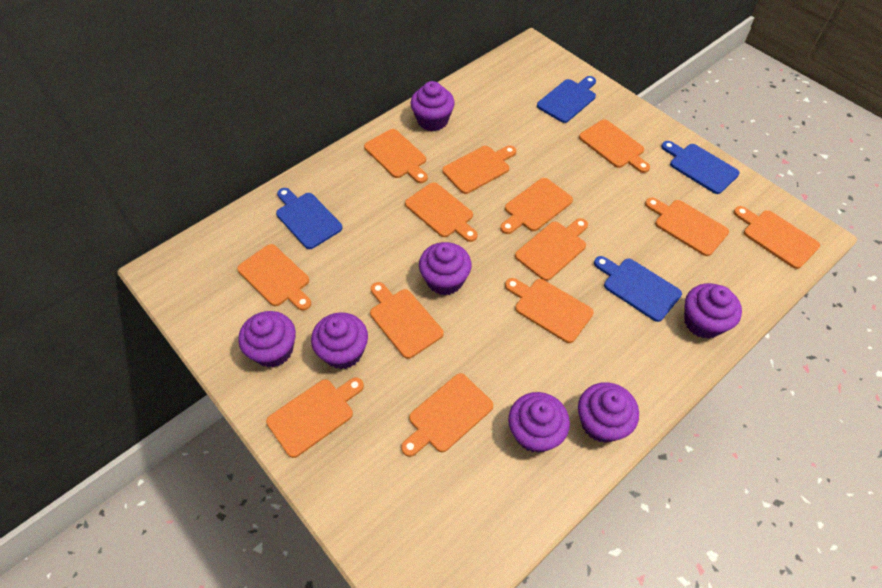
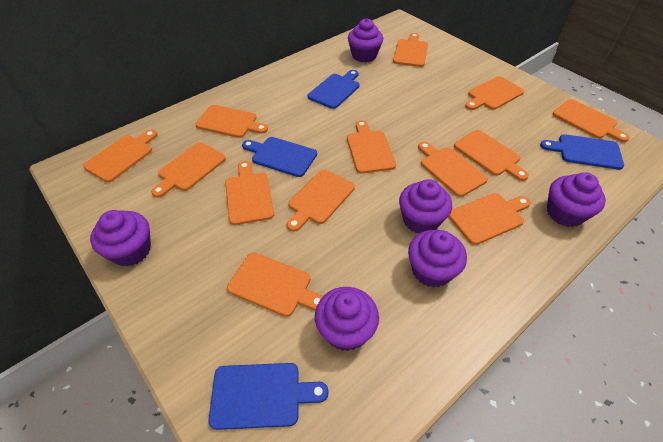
purple cupcake: 7 -> 6

